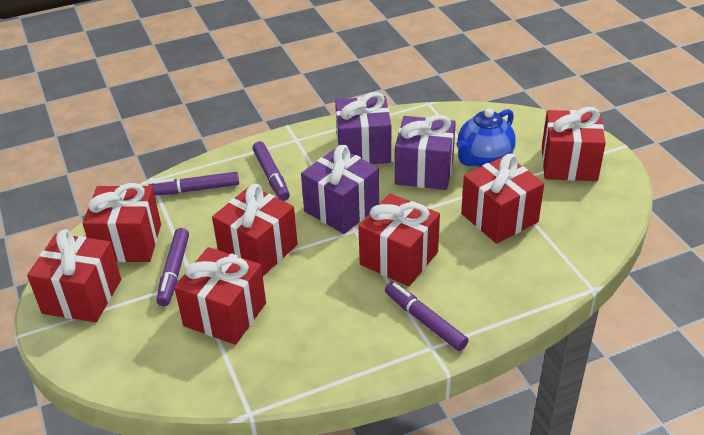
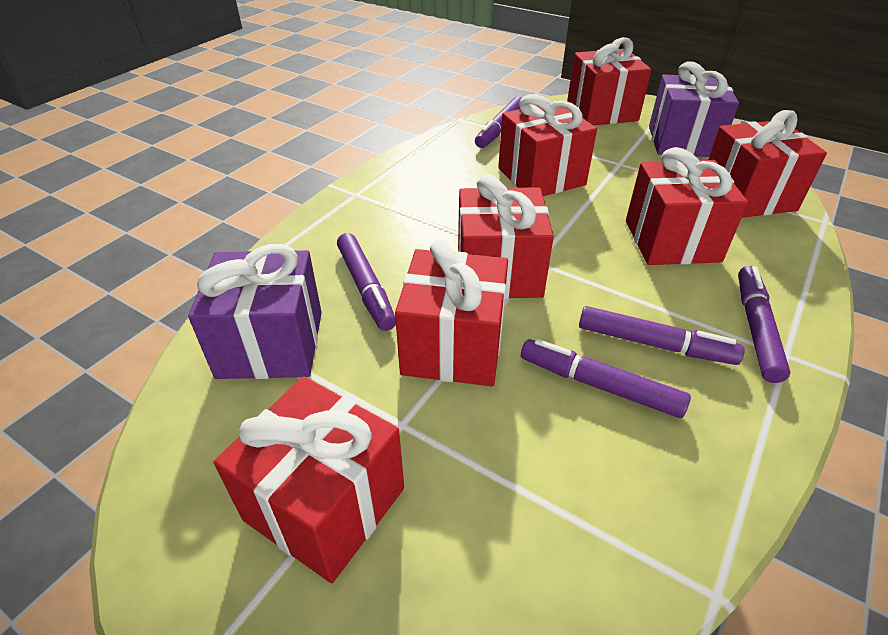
blue teapot: 1 -> 0
purple gift: 3 -> 2
purple marker: 4 -> 5

